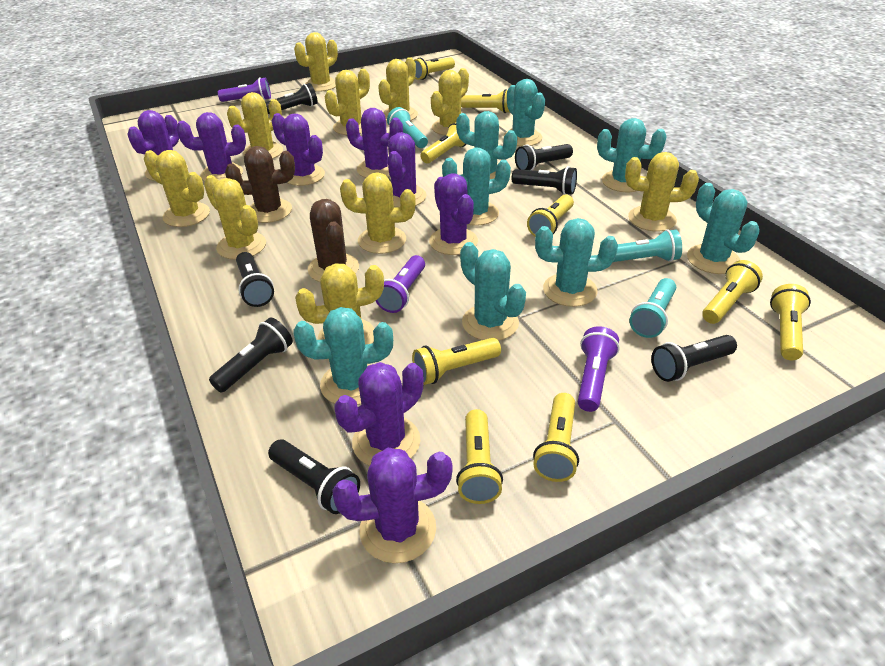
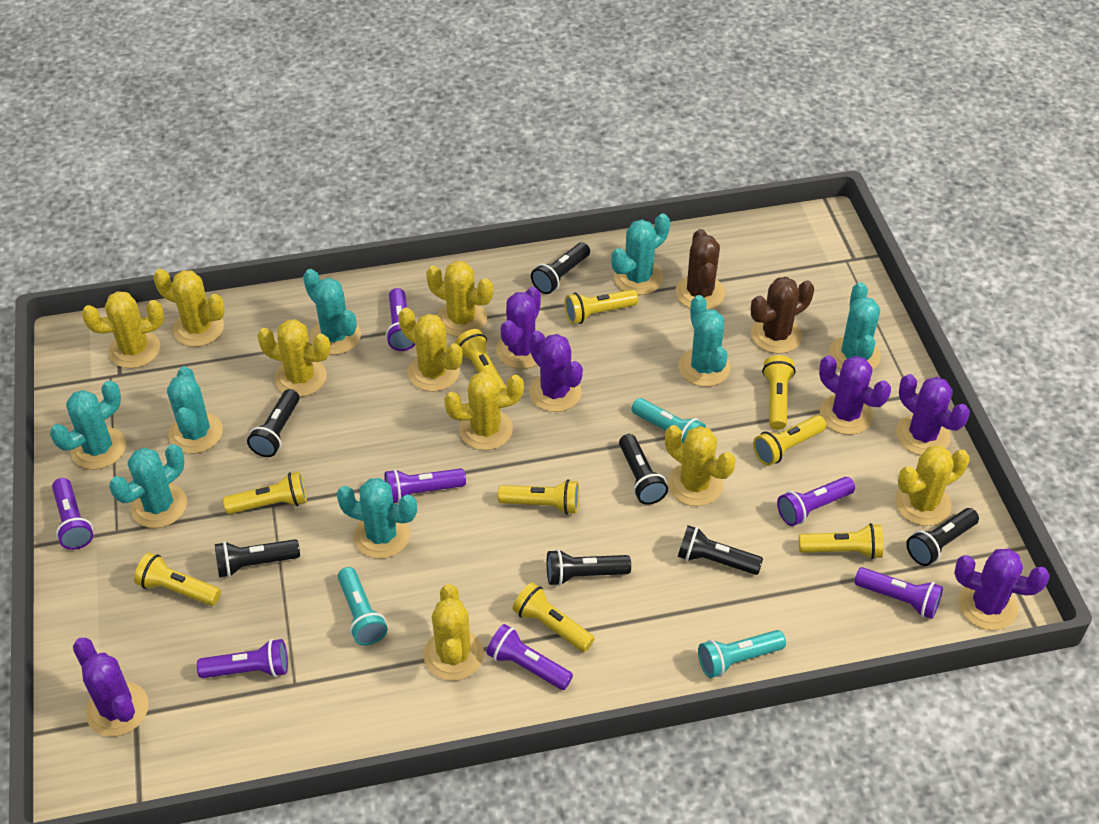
purple cactus: 8 -> 6
purple flashlight: 3 -> 7
yellow cactus: 10 -> 9

